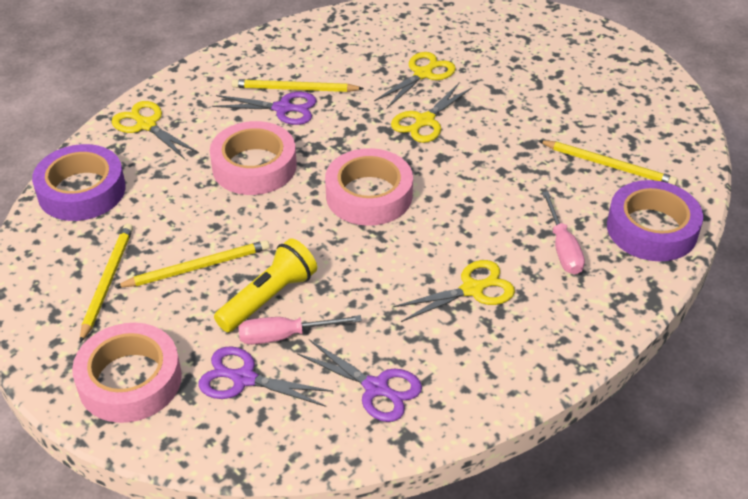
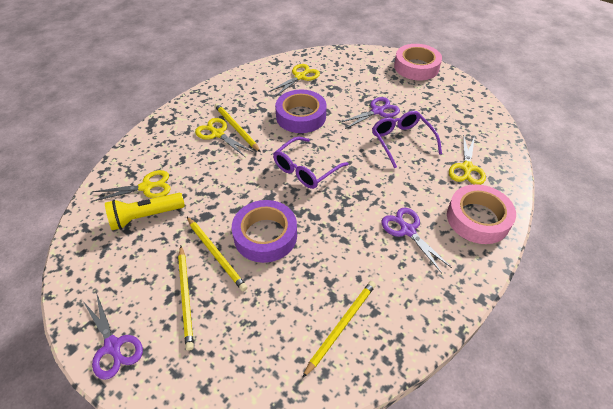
pink screwdriver: 2 -> 0
pink tape: 3 -> 2
purple glasses: 0 -> 2

